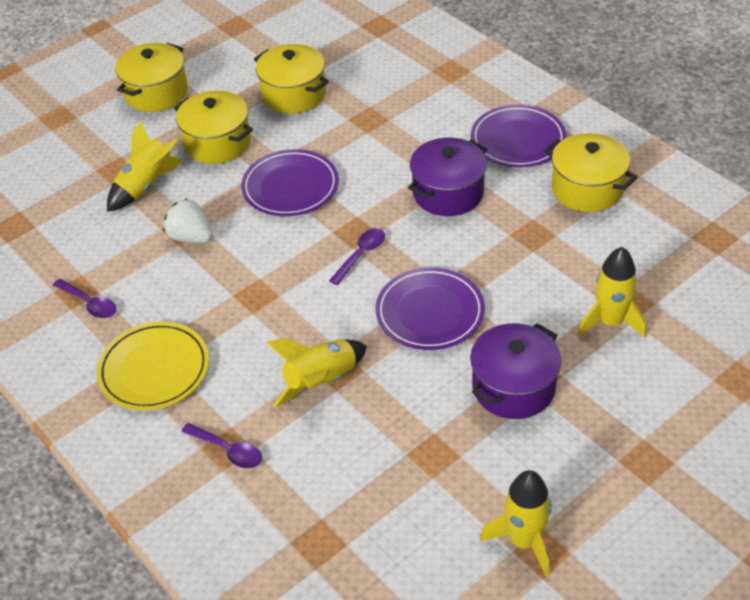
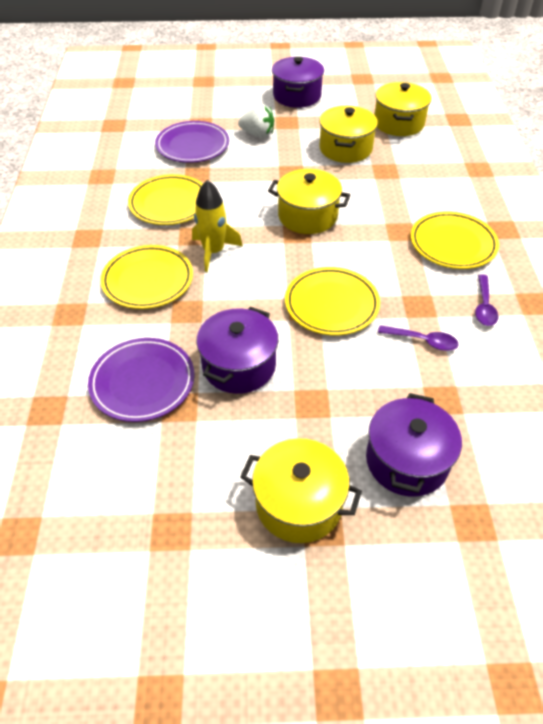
purple plate: 3 -> 2
purple pot: 2 -> 3
purple spoon: 3 -> 2
yellow plate: 1 -> 4
yellow rocket: 4 -> 1

